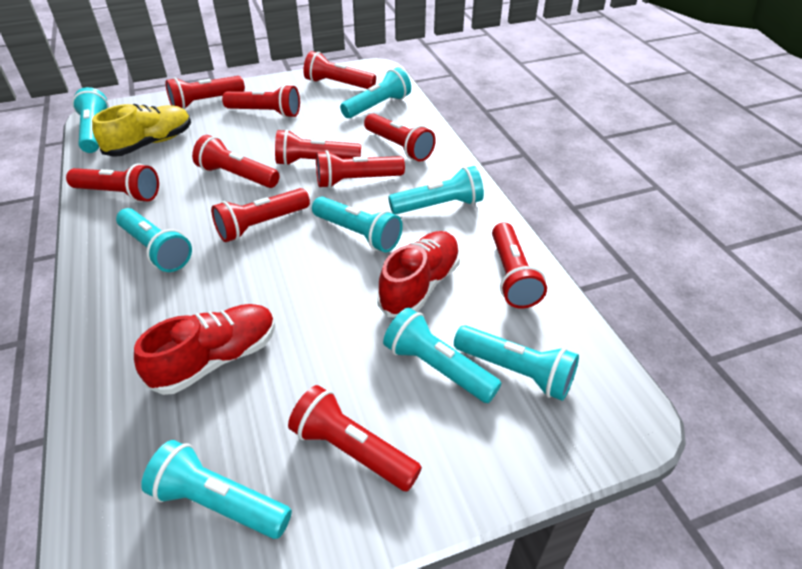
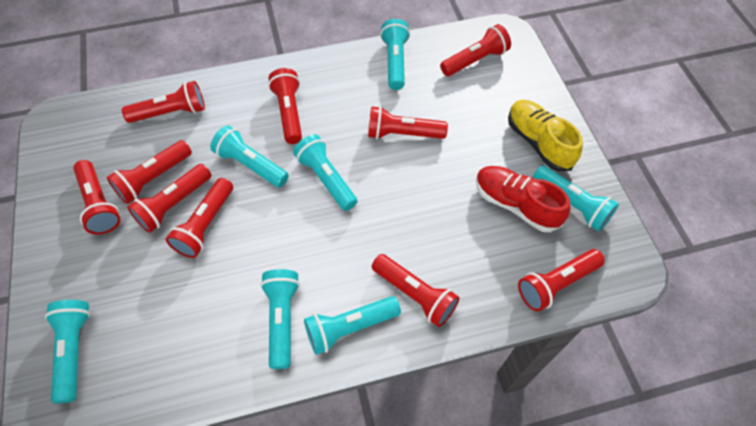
red flashlight: 11 -> 10
red shoe: 2 -> 1
turquoise flashlight: 8 -> 7

